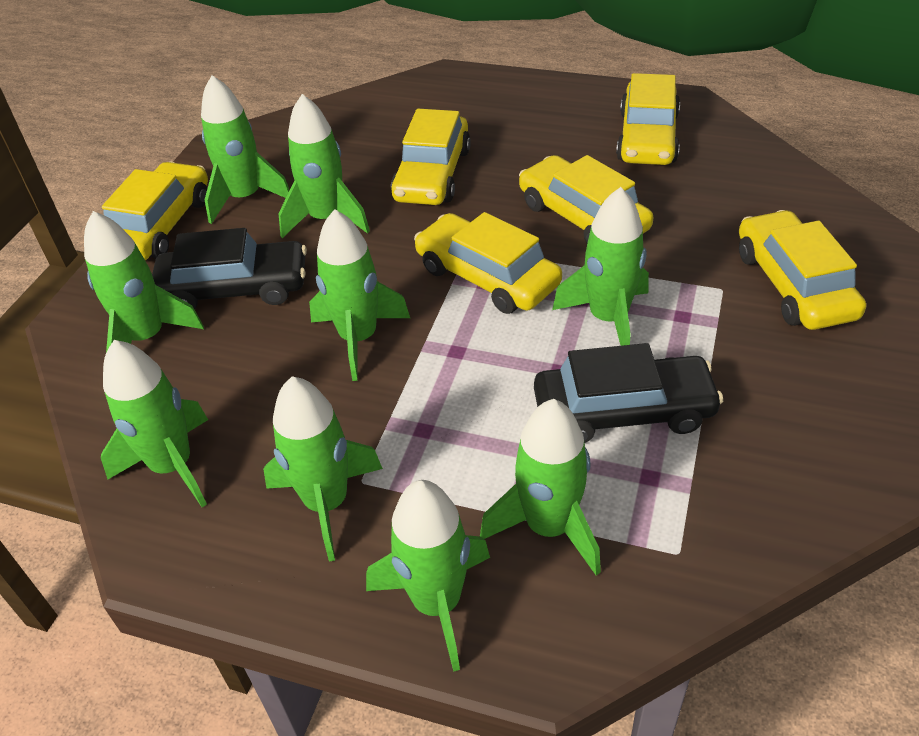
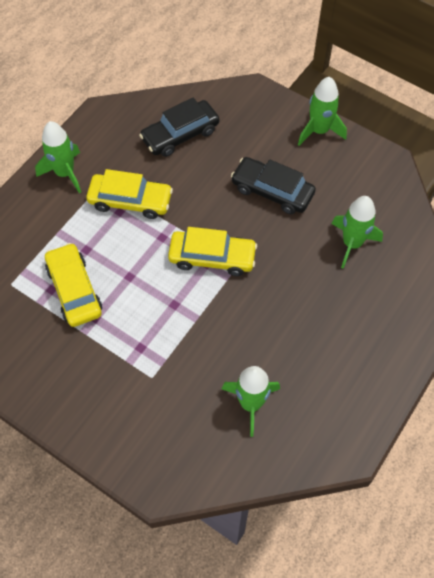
green rocket: 9 -> 4
yellow car: 6 -> 3

